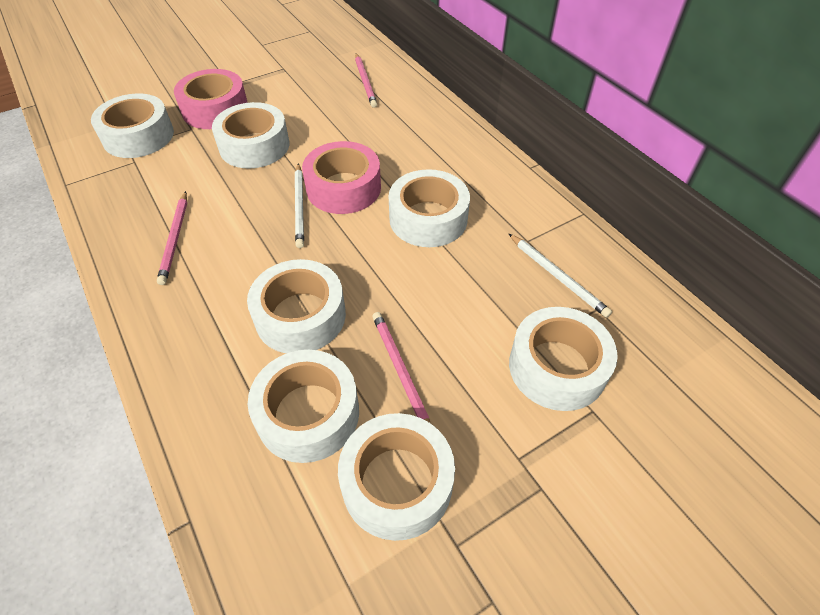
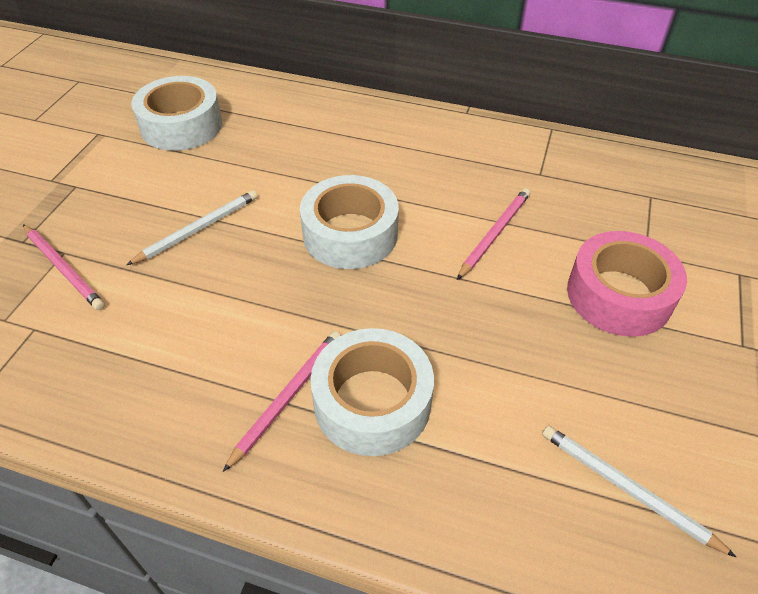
pink tape: 2 -> 1
white tape: 7 -> 3

